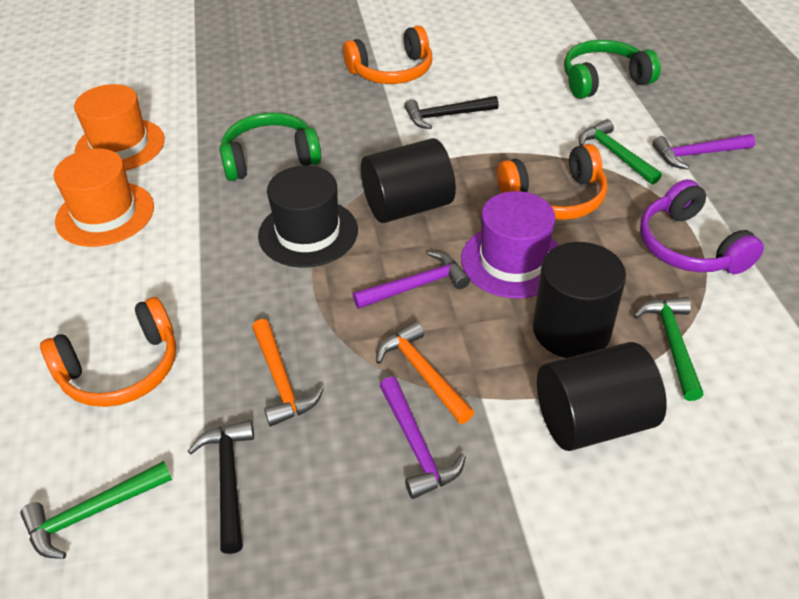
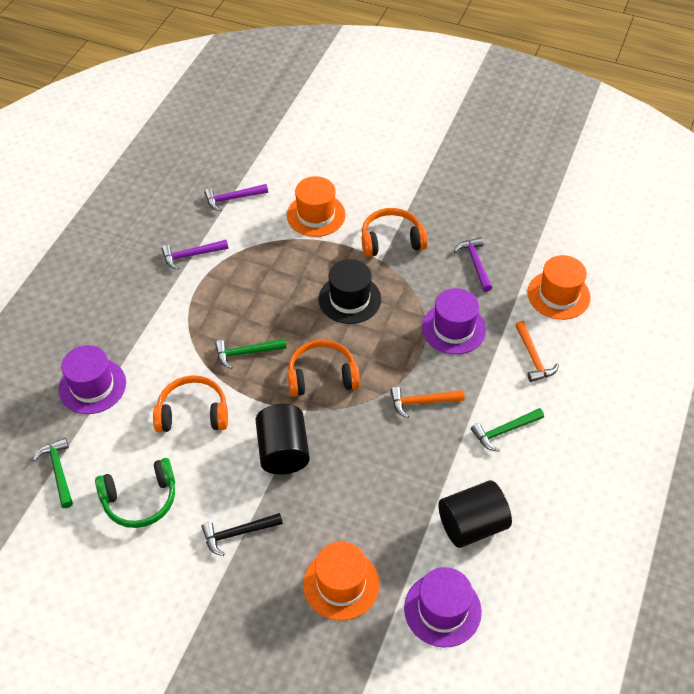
black cylinder: 3 -> 2
black hammer: 2 -> 1
green headphones: 2 -> 1
orange hat: 2 -> 3
purple hat: 1 -> 3
purple headphones: 1 -> 0

